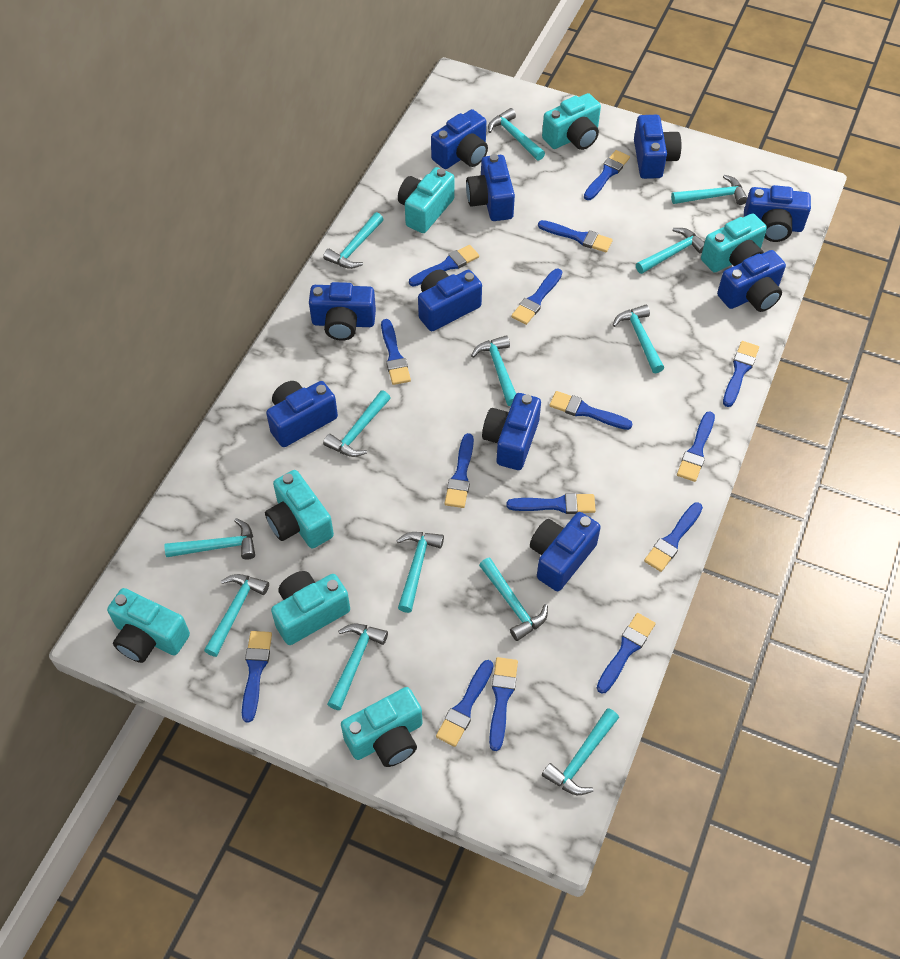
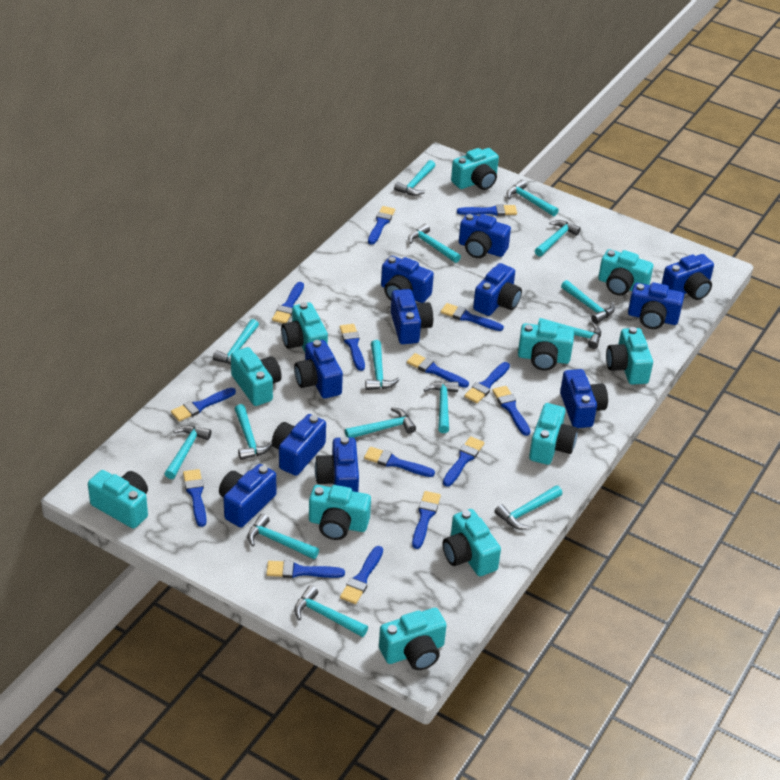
blue camera: 10 -> 11
turquoise camera: 7 -> 11
turquoise hammer: 13 -> 15

